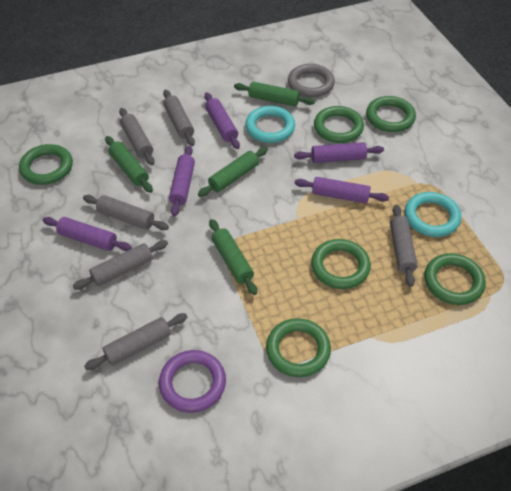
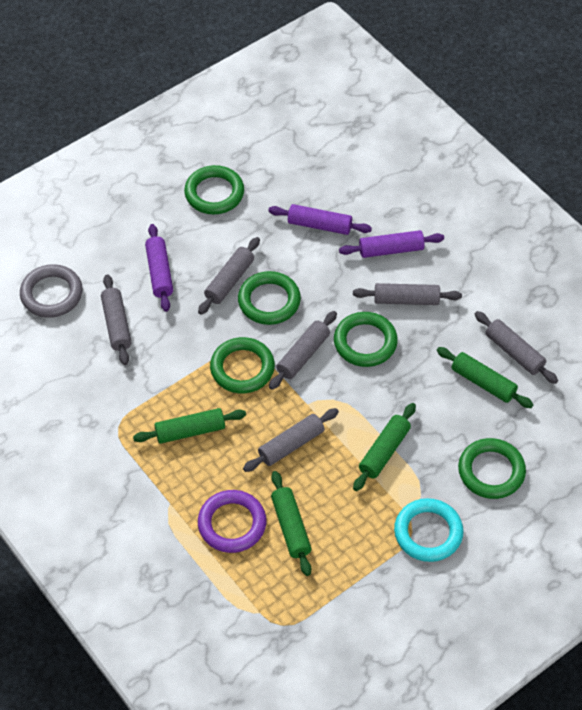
green ring: 6 -> 5
purple rolling pin: 5 -> 3
turquoise ring: 2 -> 1

